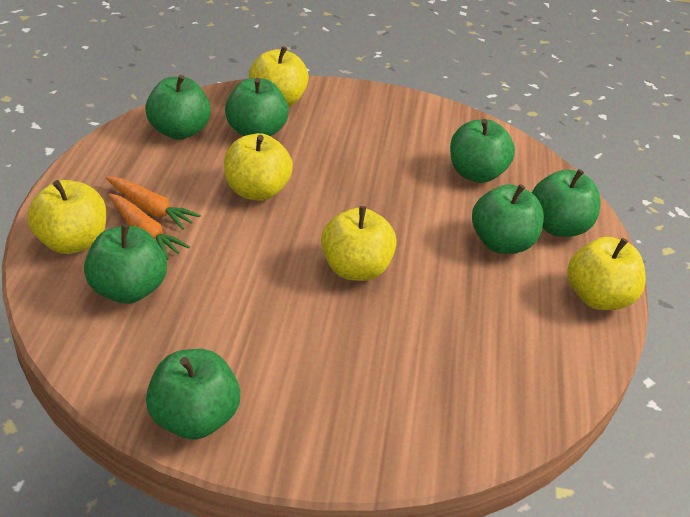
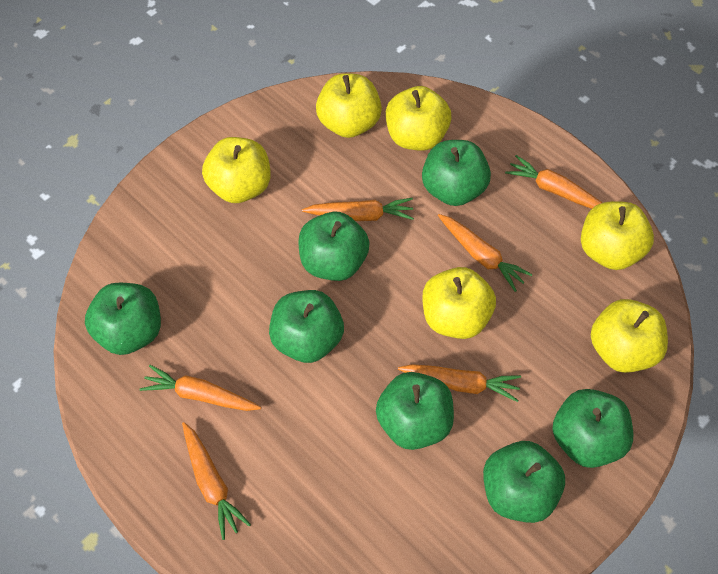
orange carrot: 2 -> 6
yellow apple: 5 -> 6

